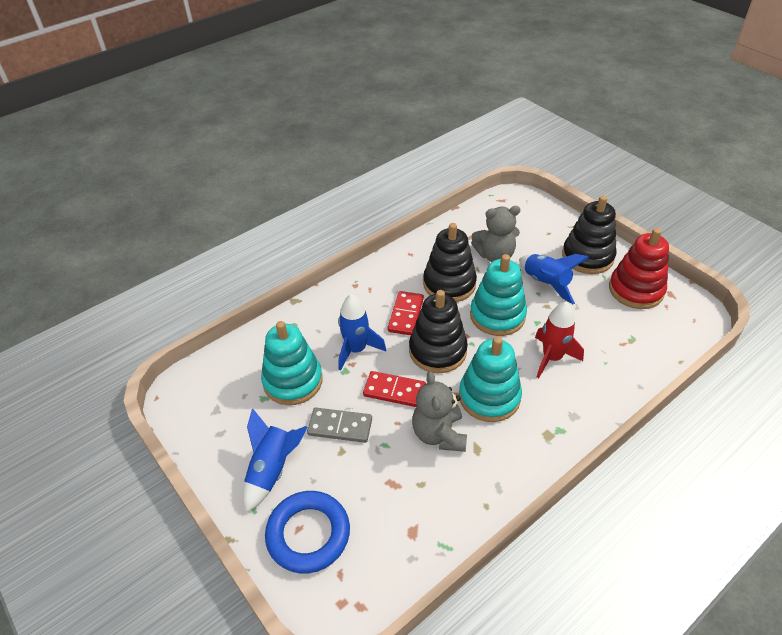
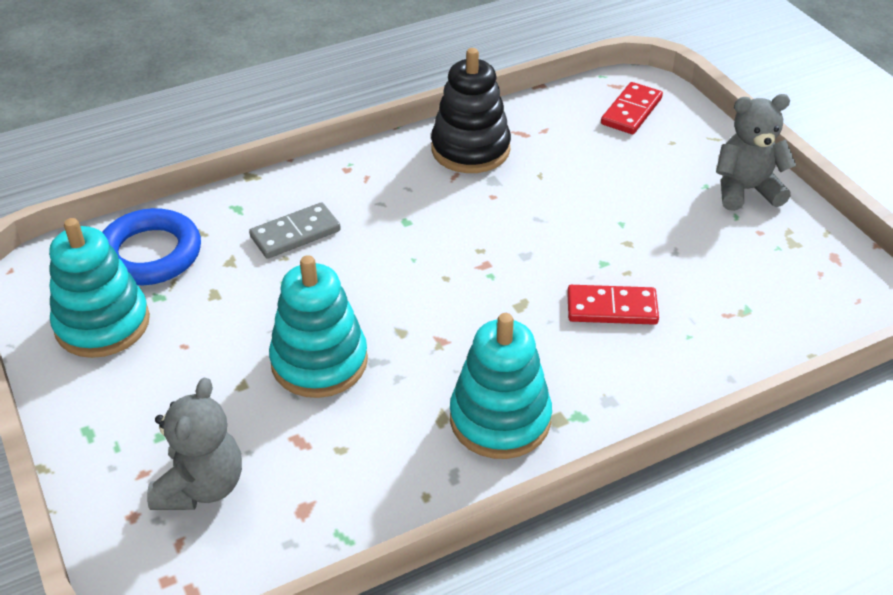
black stacking toy: 3 -> 1
blue rocket: 3 -> 0
red rocket: 1 -> 0
red stacking toy: 1 -> 0

